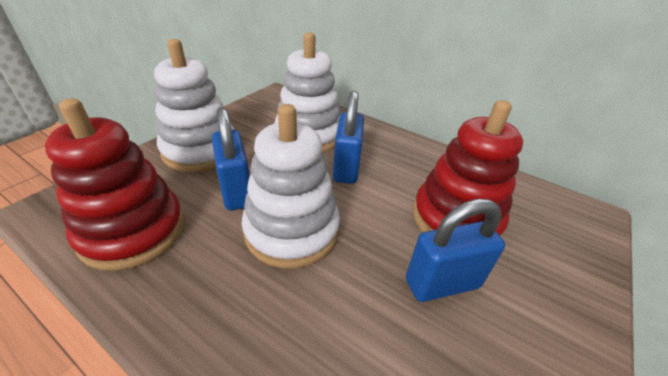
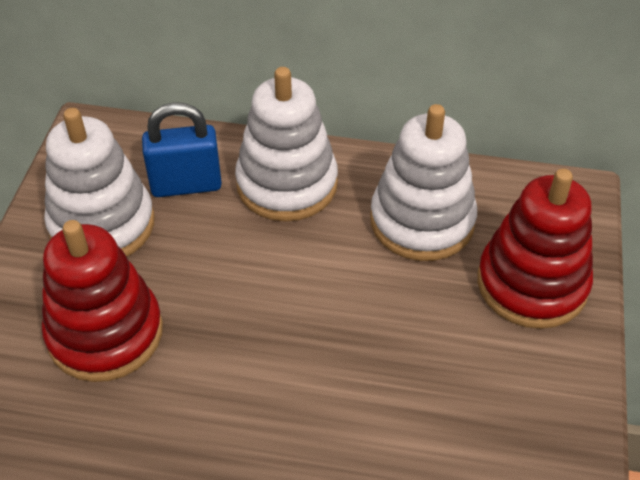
blue padlock: 3 -> 1

